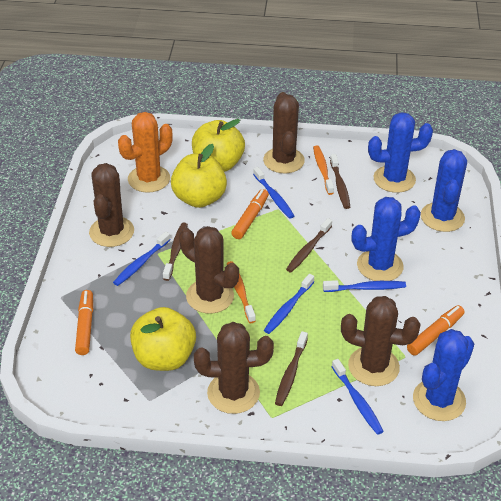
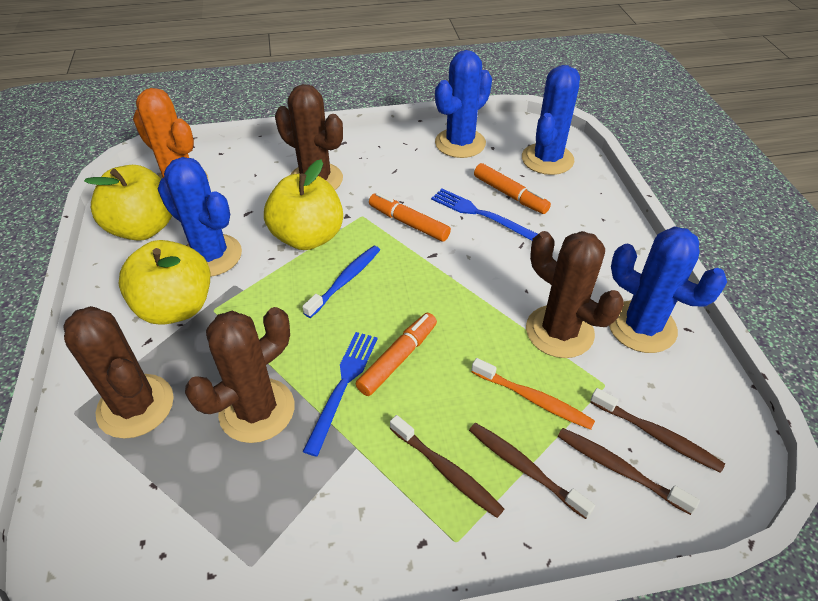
blue fork: 0 -> 2
blue toothbrush: 5 -> 1
brown cactus: 5 -> 4
orange toothbrush: 2 -> 1

